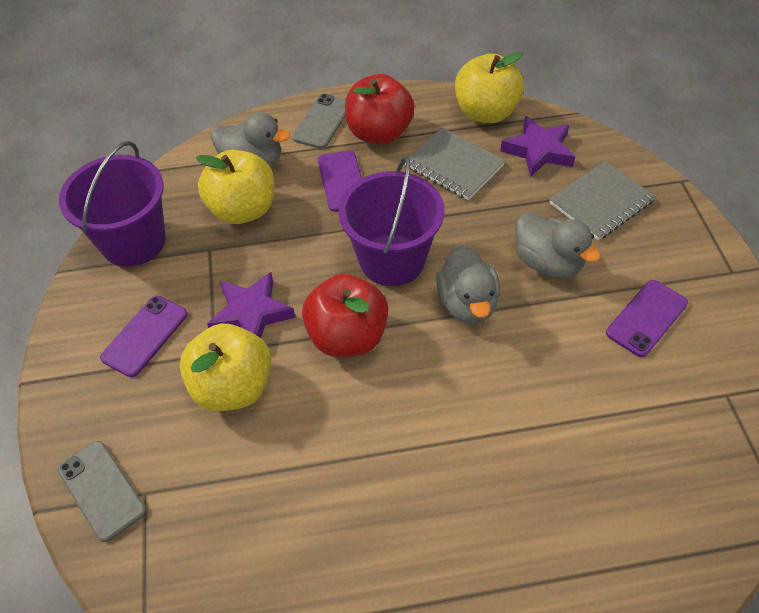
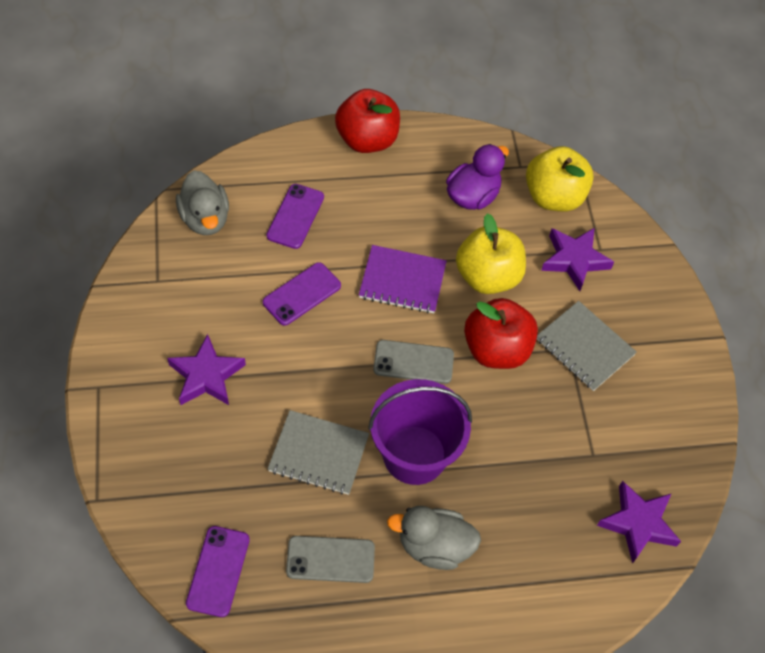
grey duck: 3 -> 2
purple bucket: 2 -> 1
purple duck: 0 -> 1
purple notebook: 0 -> 1
purple star: 2 -> 3
yellow apple: 3 -> 2

